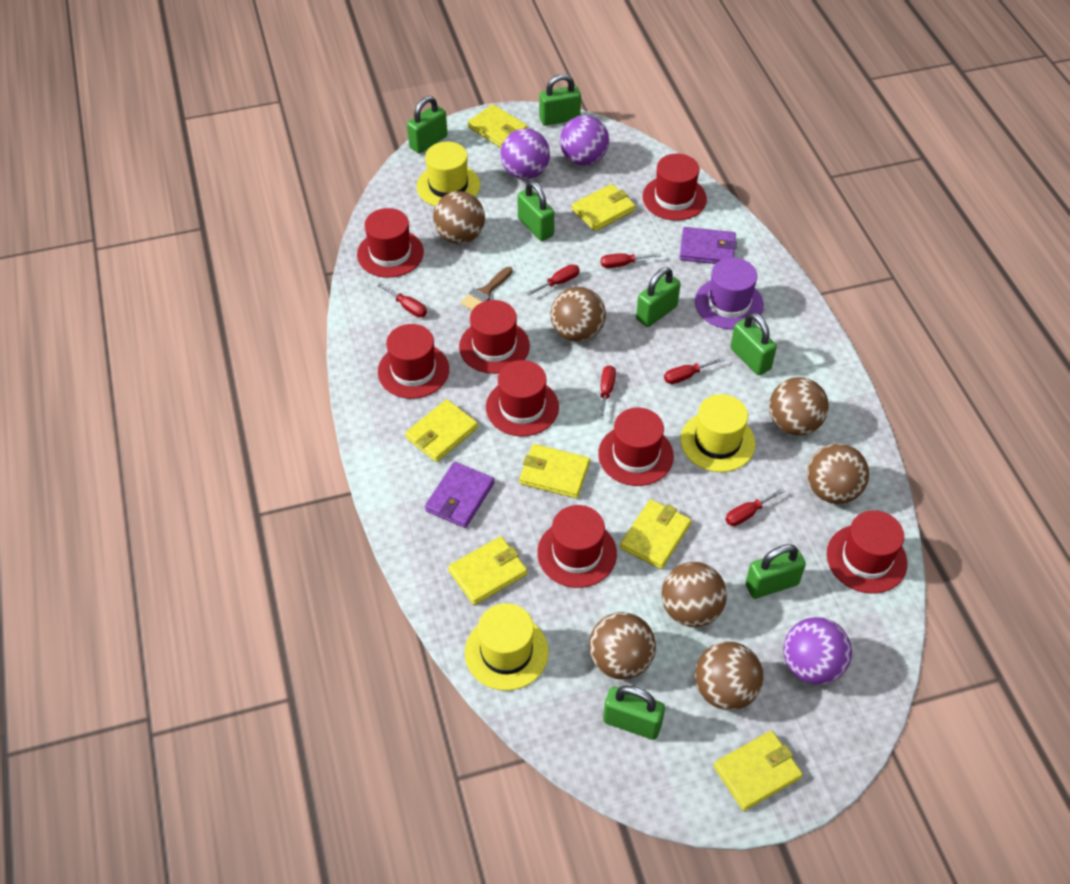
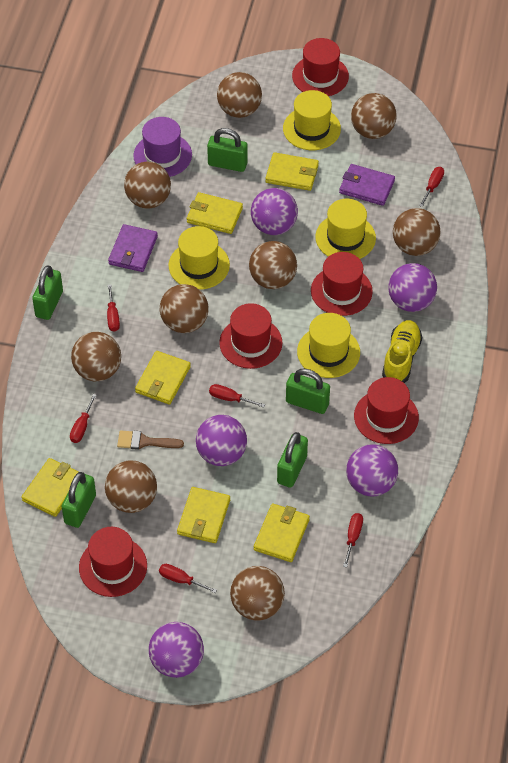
brown ball: 7 -> 9
green padlock: 7 -> 5
purple ball: 3 -> 5
red hat: 8 -> 5
yellow hat: 3 -> 4
yellow shoe: 0 -> 1
yellow wallet: 7 -> 6

